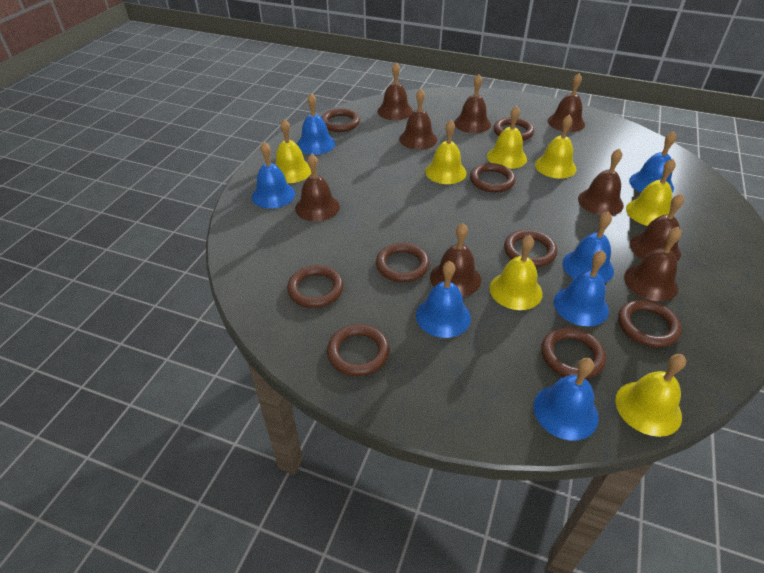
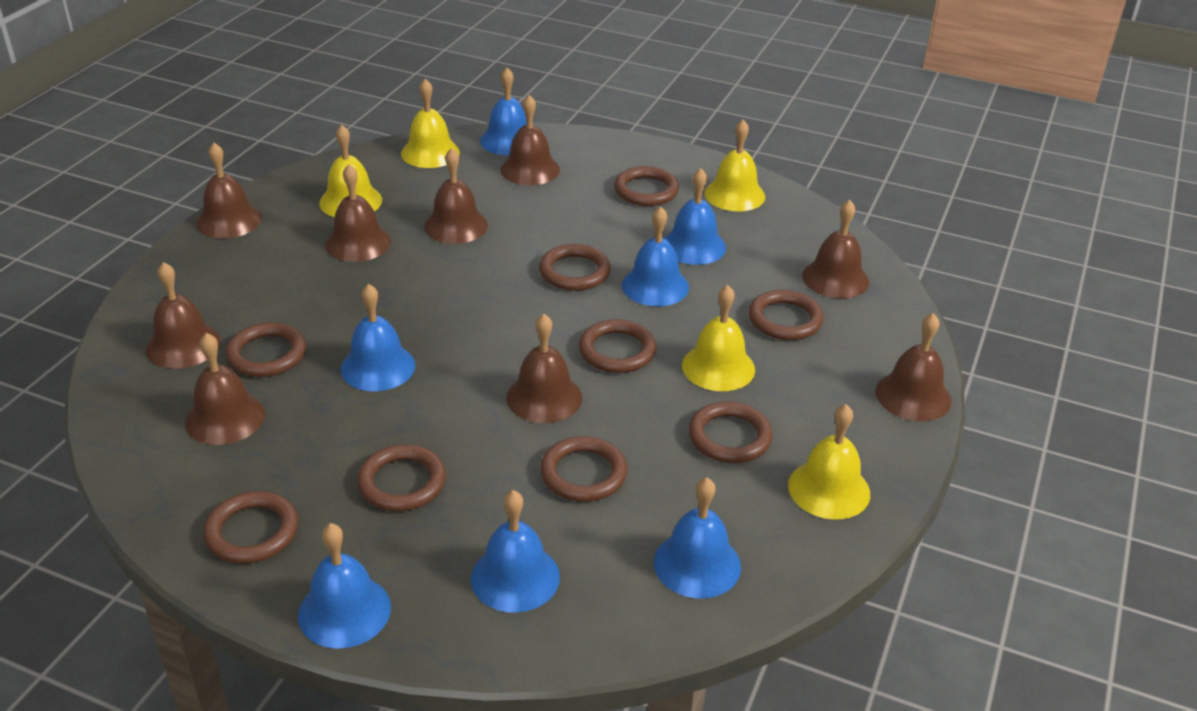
yellow bell: 7 -> 5

